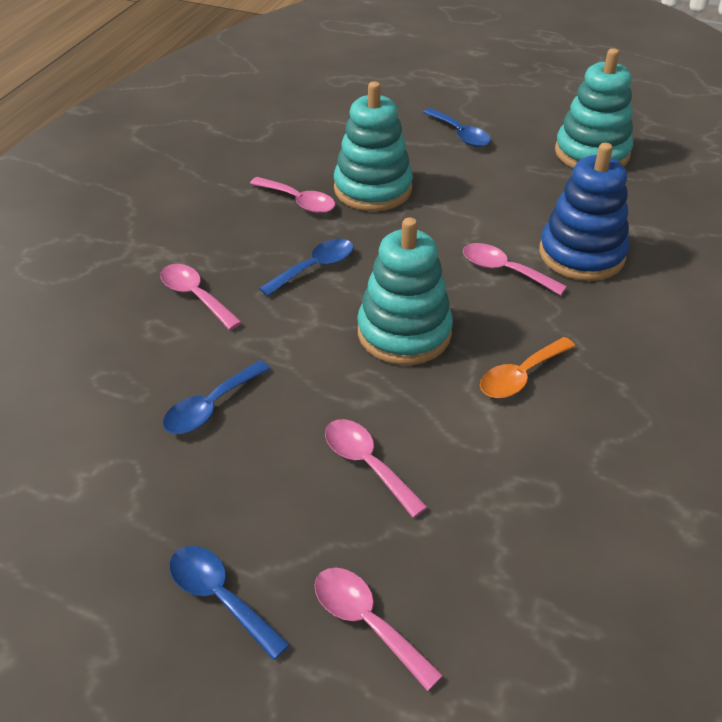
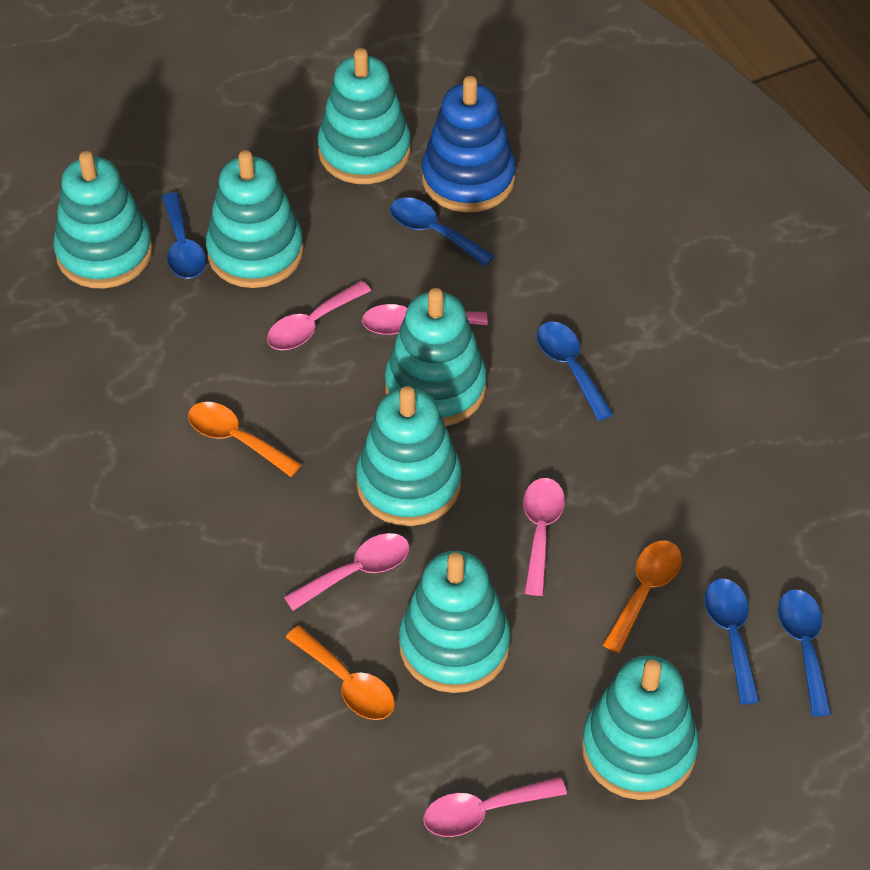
blue spoon: 4 -> 5
orange spoon: 1 -> 3
turquoise stacking toy: 3 -> 7

